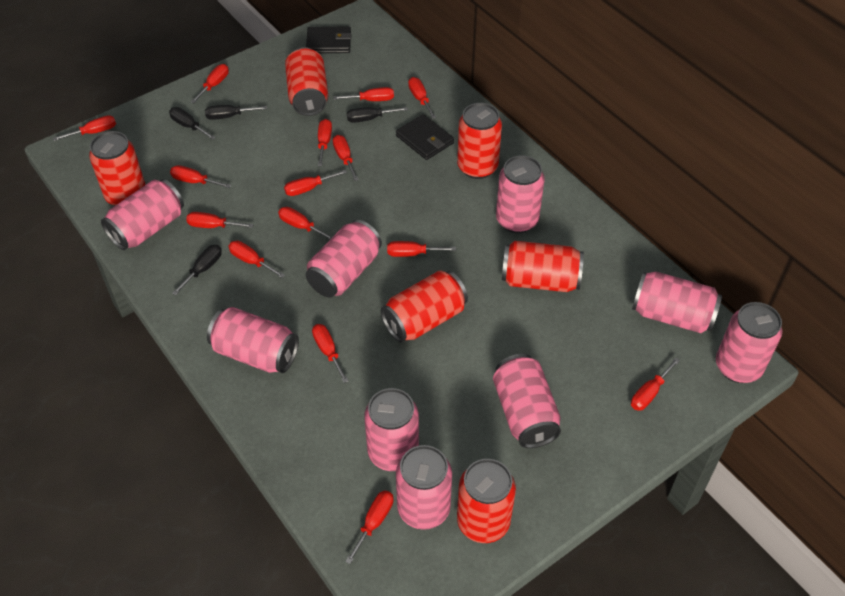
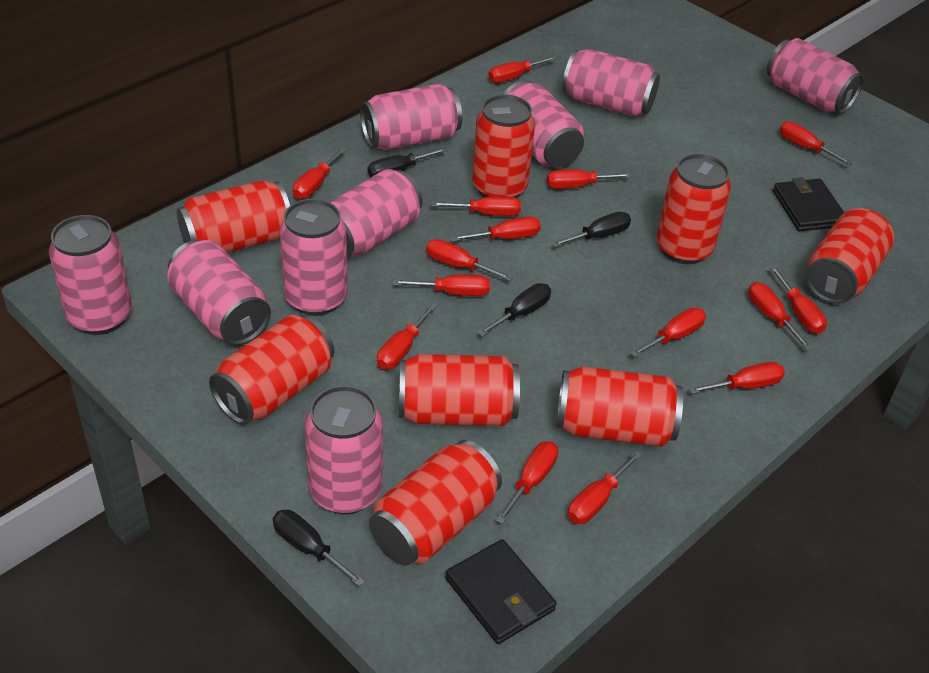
red can: 6 -> 8

